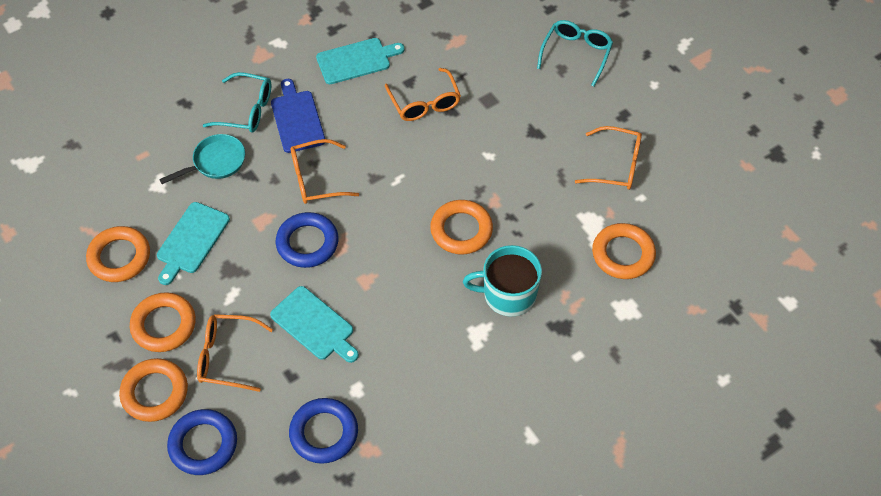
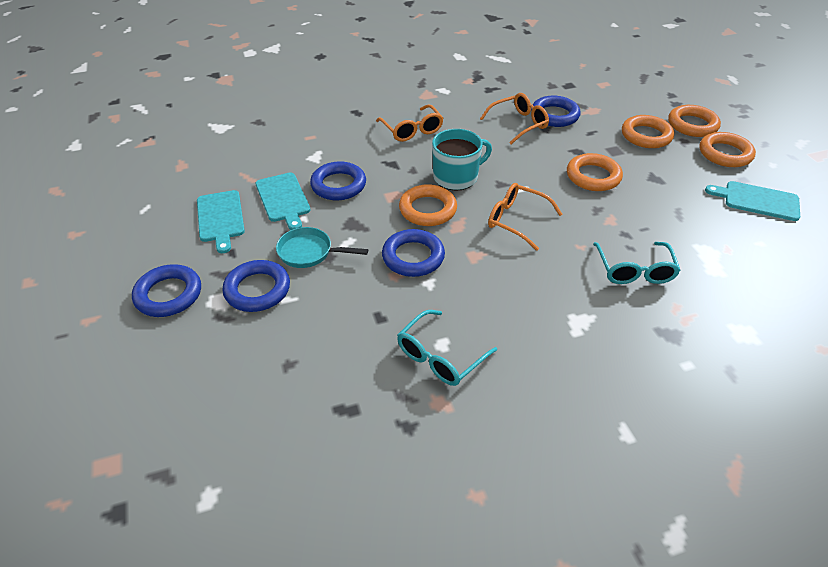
blue cutting board: 1 -> 0
blue ring: 3 -> 5
orange glasses: 4 -> 3

